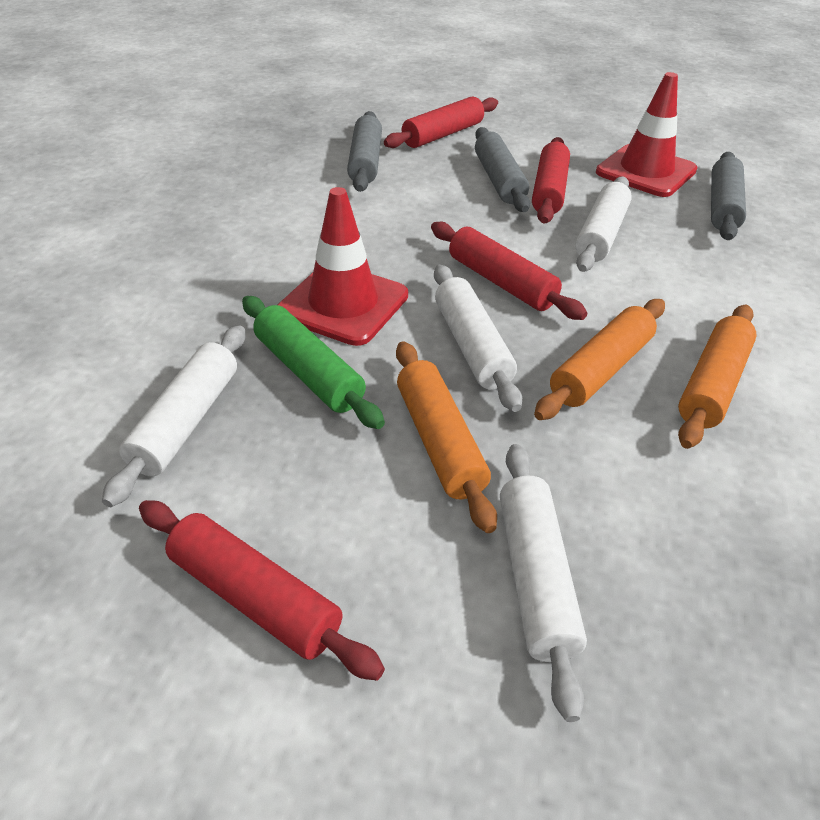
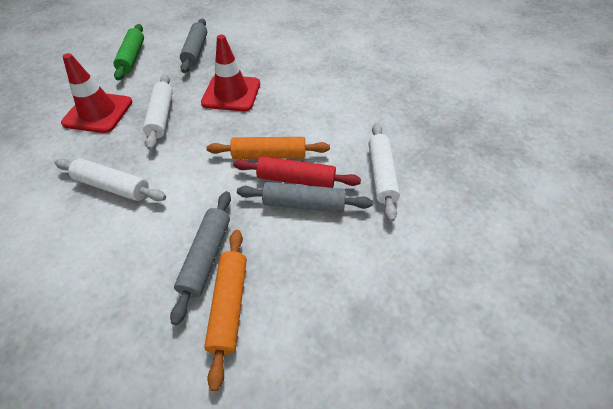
orange rolling pin: 3 -> 2
red rolling pin: 4 -> 1
white rolling pin: 4 -> 3

